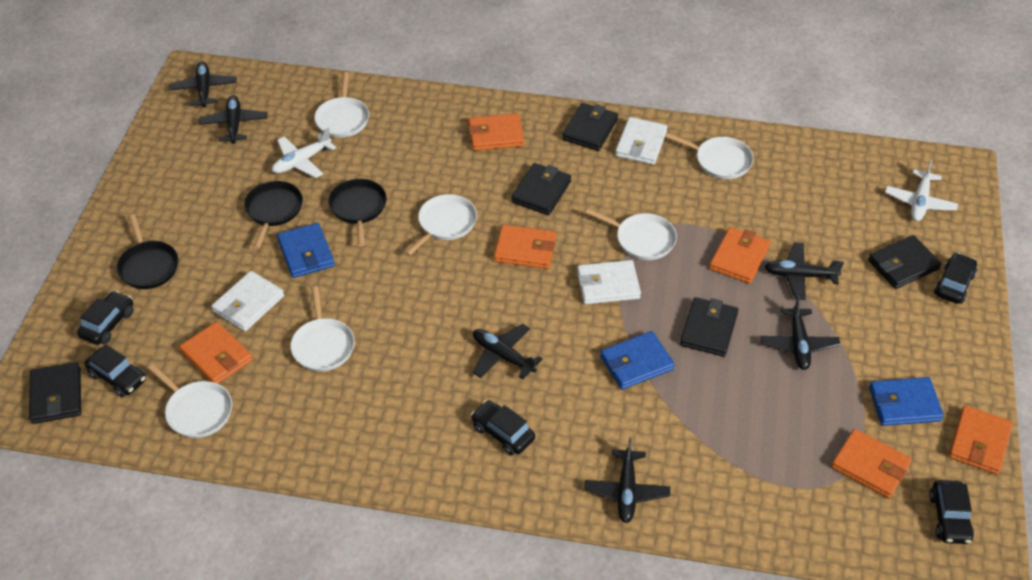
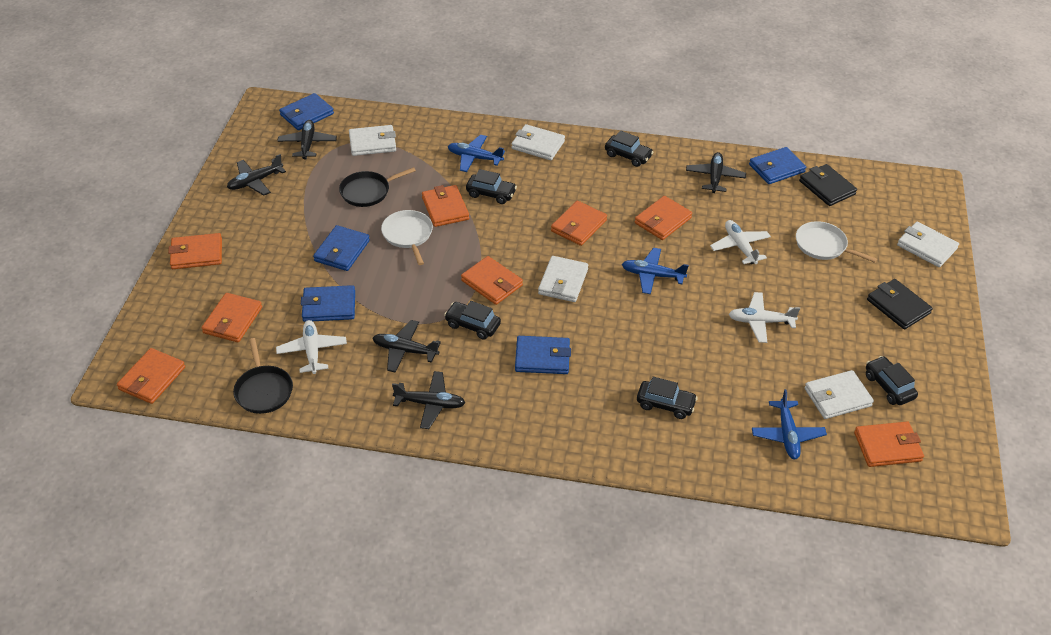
black pan: 3 -> 2
black plane: 6 -> 5
black wallet: 5 -> 2
blue plane: 0 -> 3
blue wallet: 3 -> 5
orange wallet: 6 -> 8
white pan: 6 -> 2
white plane: 2 -> 3
white wallet: 3 -> 5

